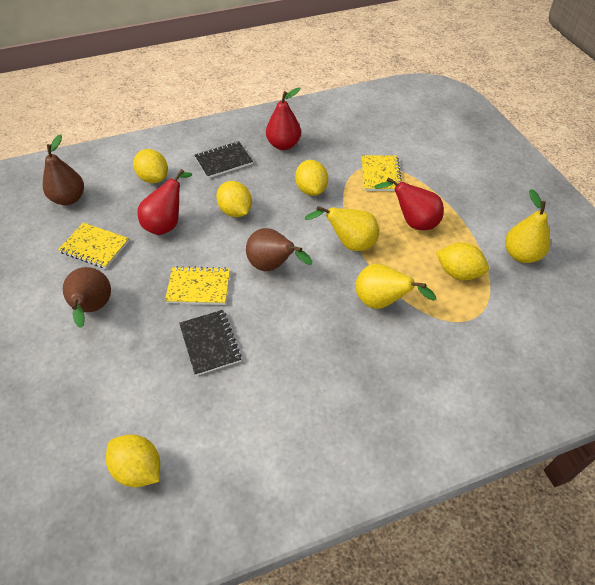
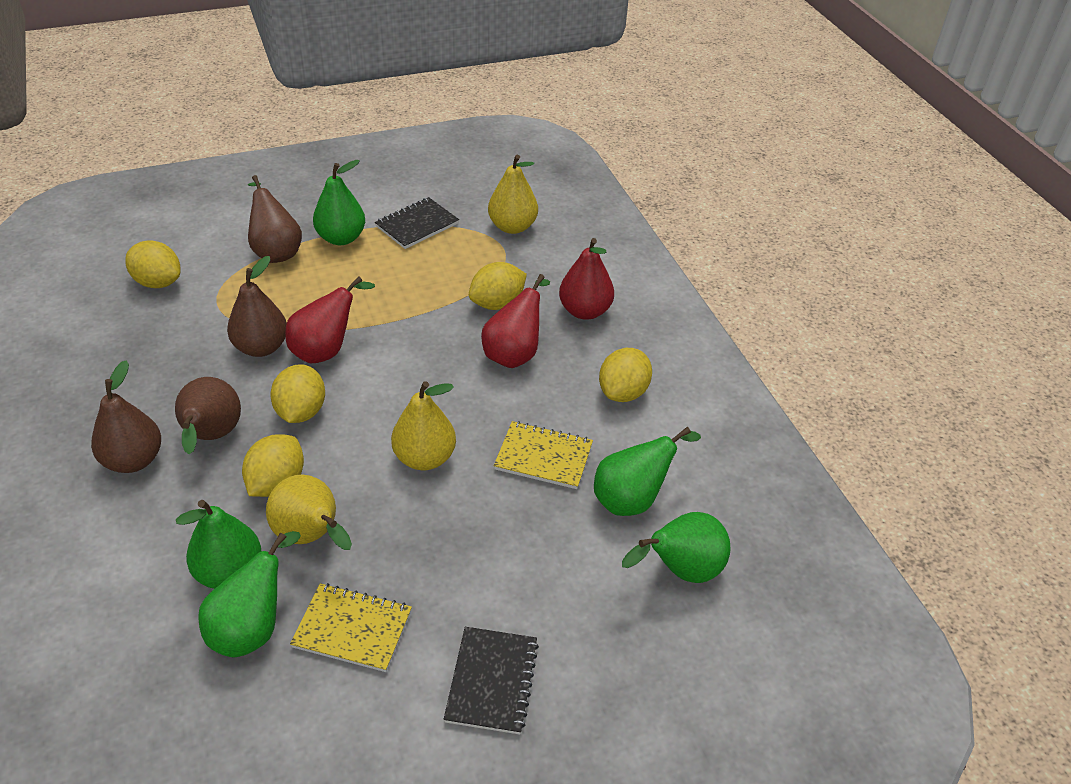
brown pear: 3 -> 4
green pear: 0 -> 5
yellow notebook: 3 -> 2

